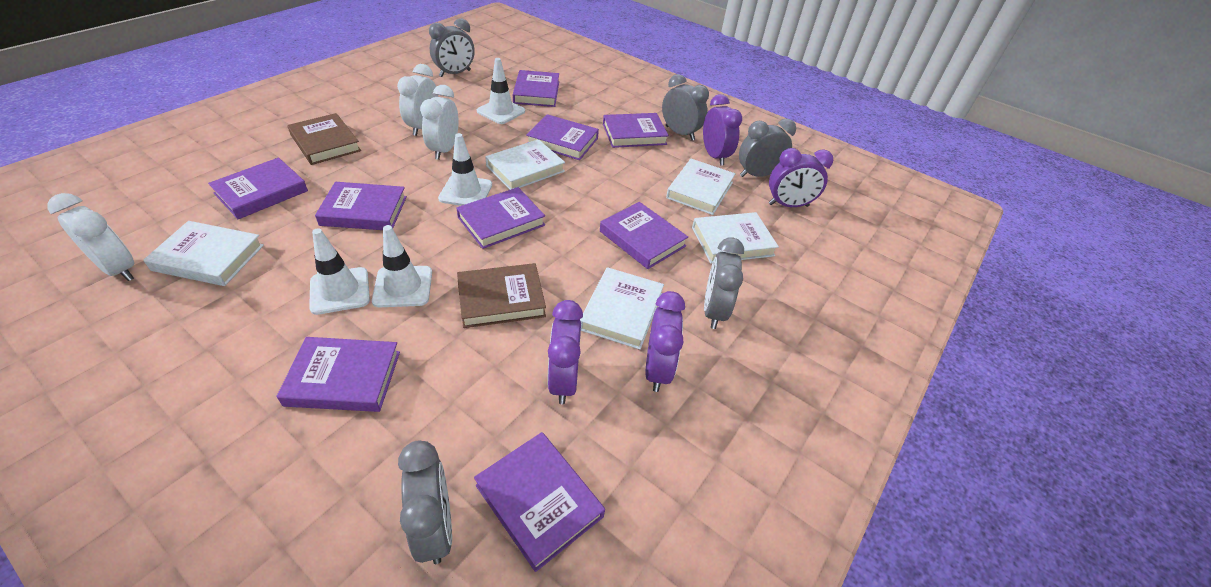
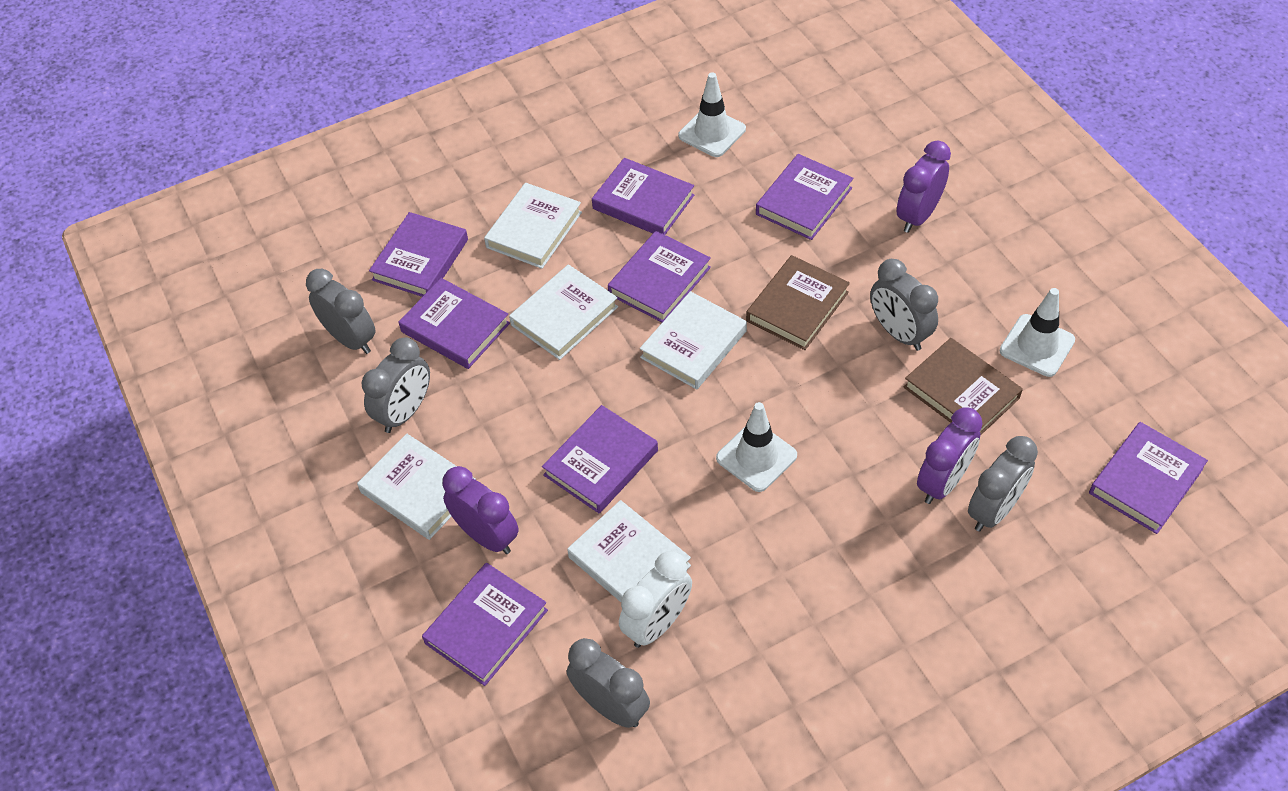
purple book: 9 -> 8
purple clock: 4 -> 3
white clock: 3 -> 1
white traffic cone: 4 -> 3

